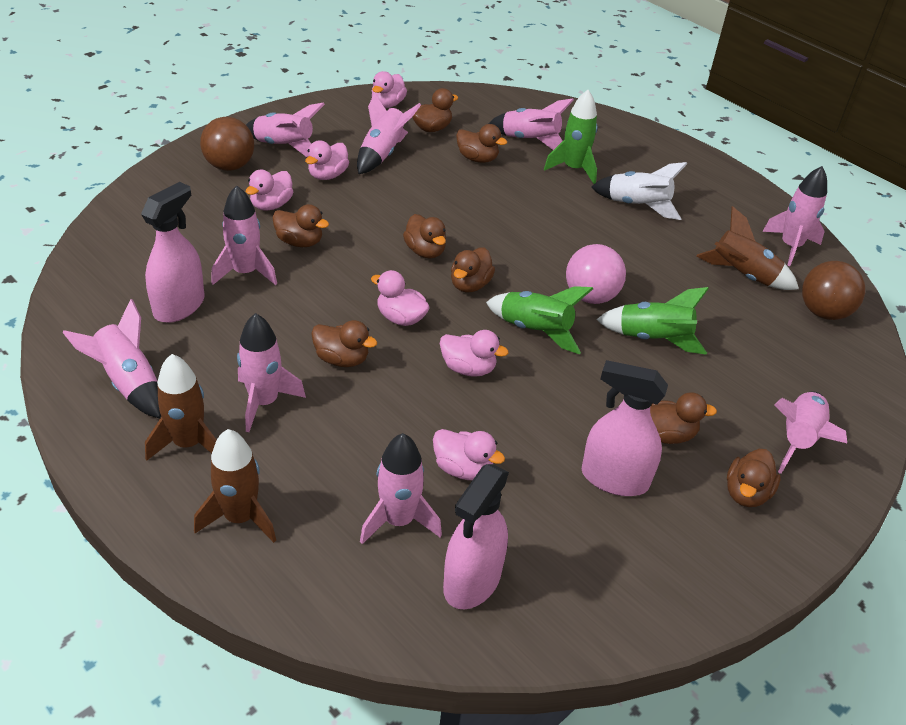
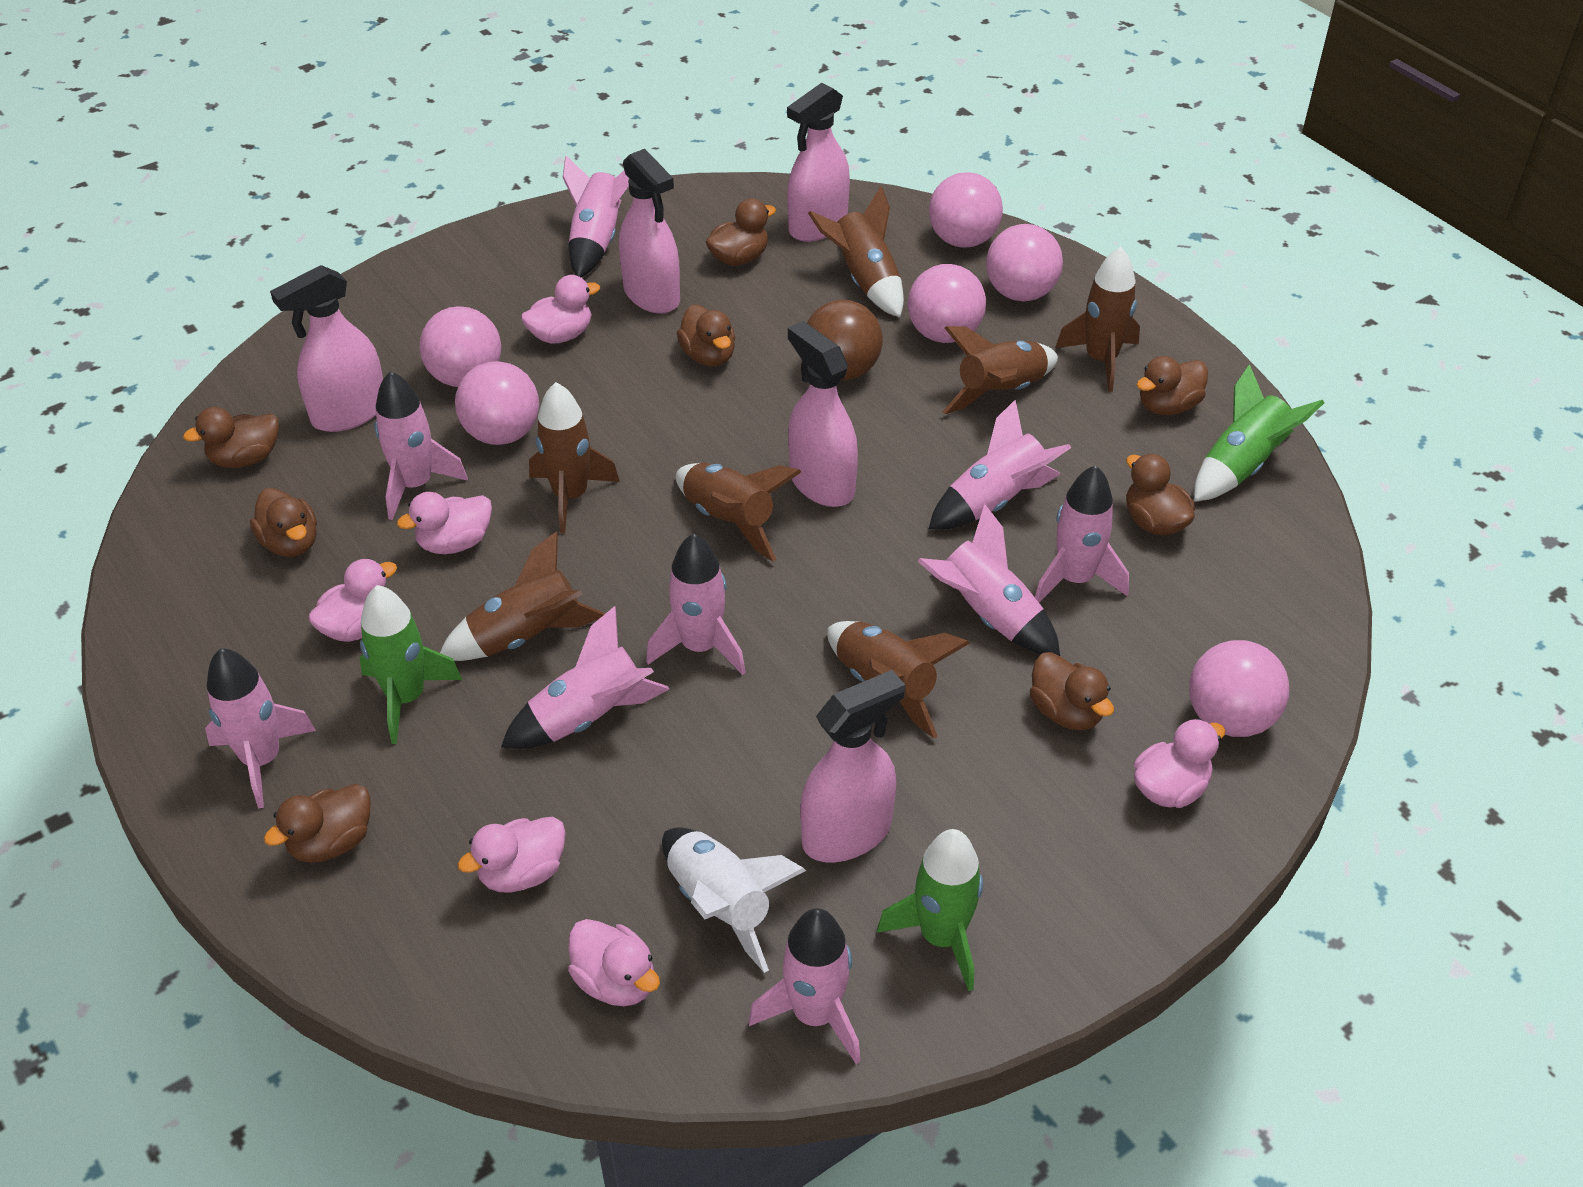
brown ball: 2 -> 1
brown rocket: 3 -> 7
pink ball: 1 -> 6
pink spray bottle: 3 -> 5

